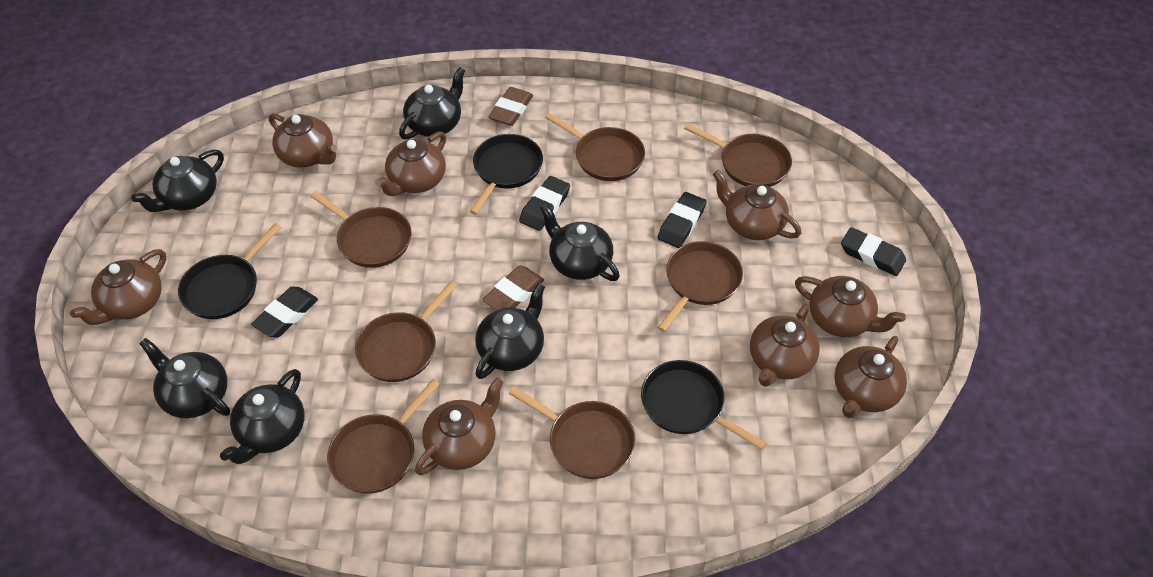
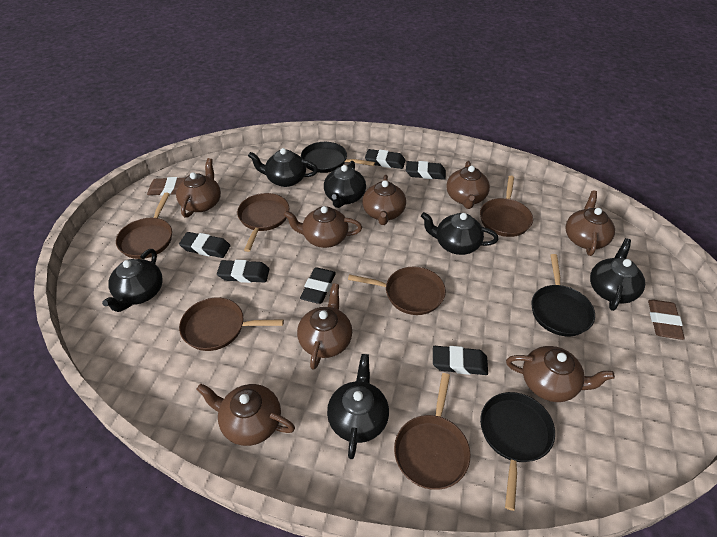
black eraser: 4 -> 6
brown pan: 7 -> 6

